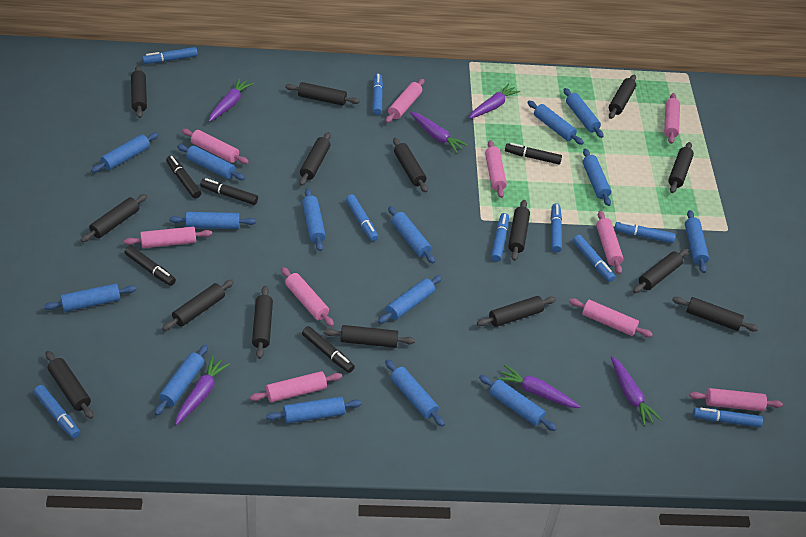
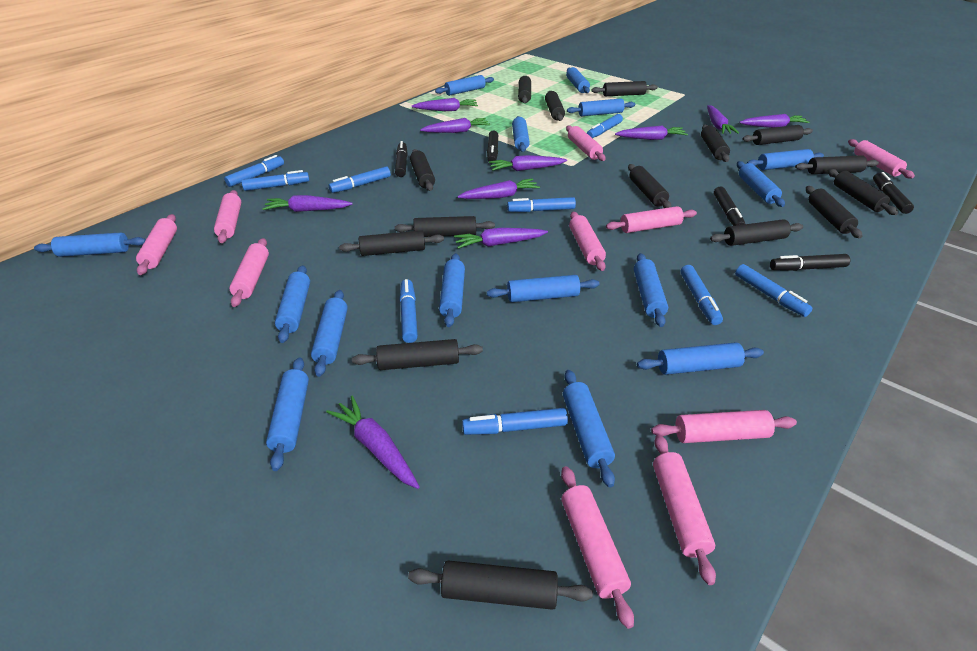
purple carrot: 6 -> 10

